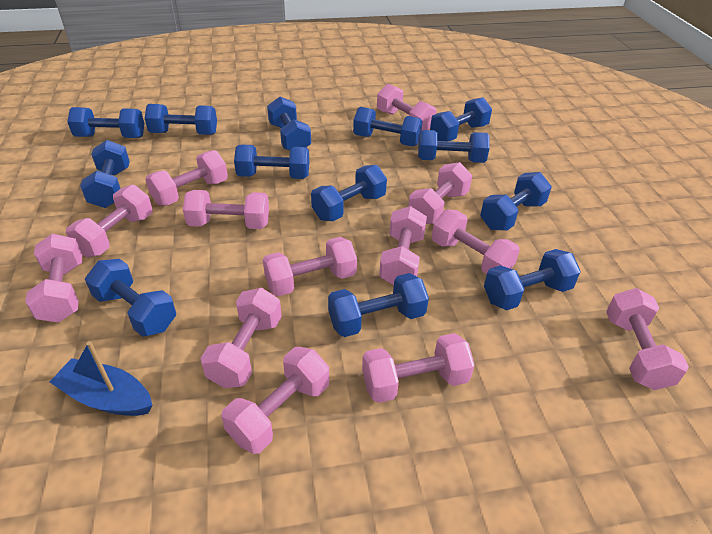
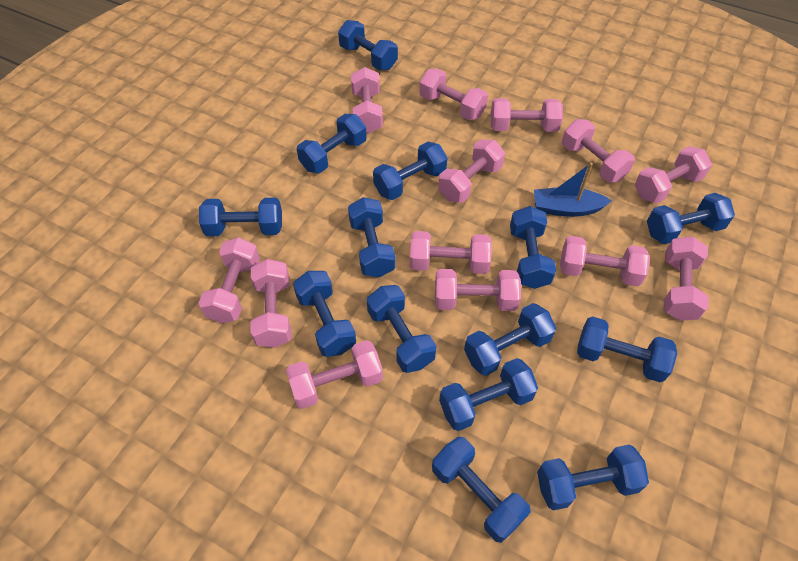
blue dumbbell: 13 -> 14

